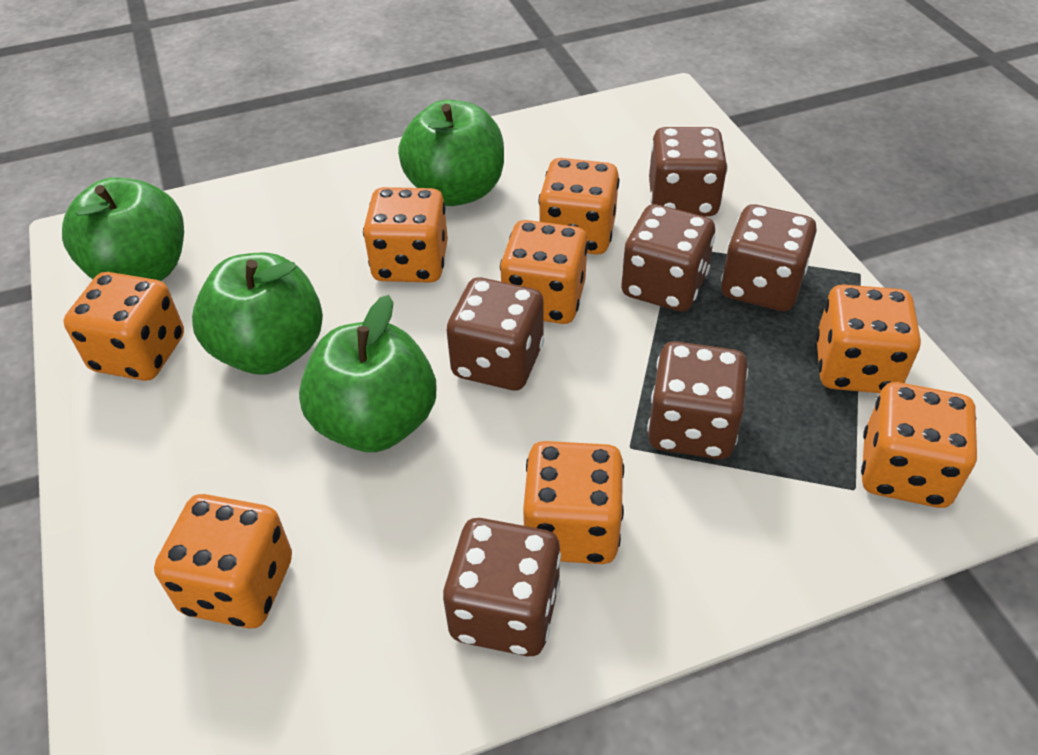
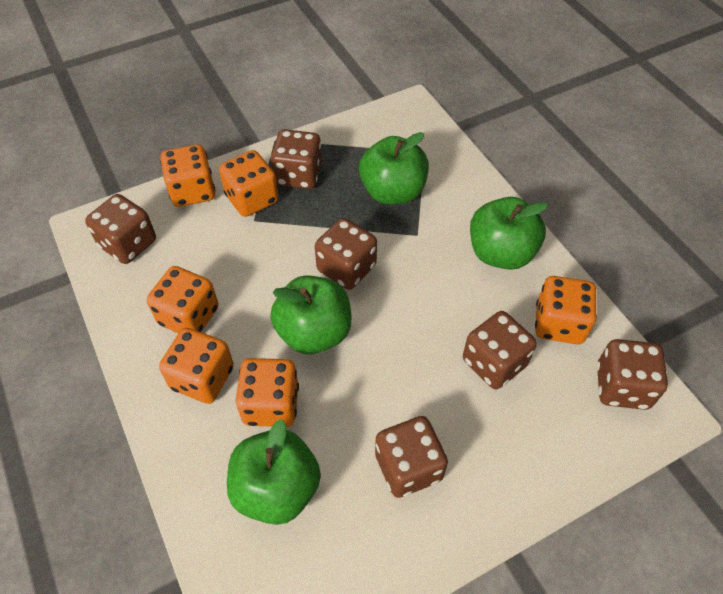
orange dice: 8 -> 6

